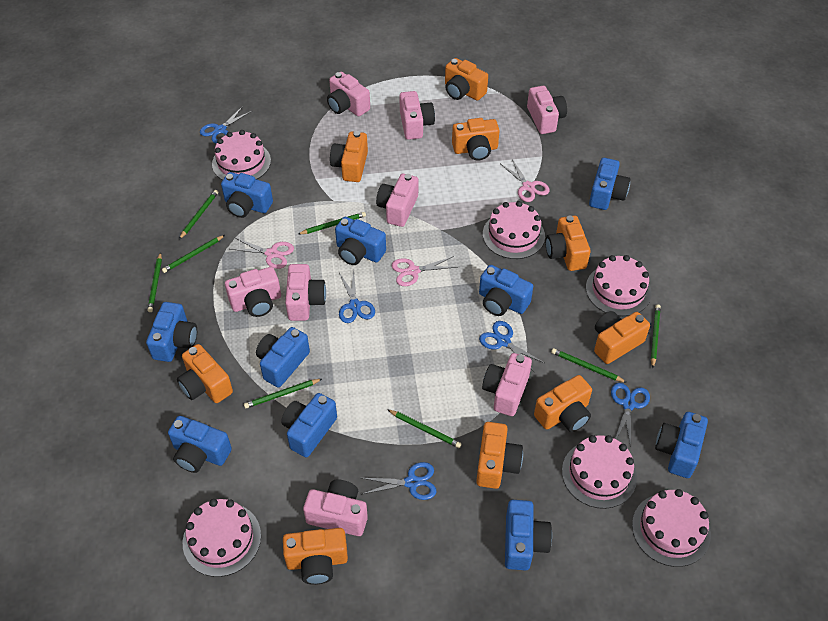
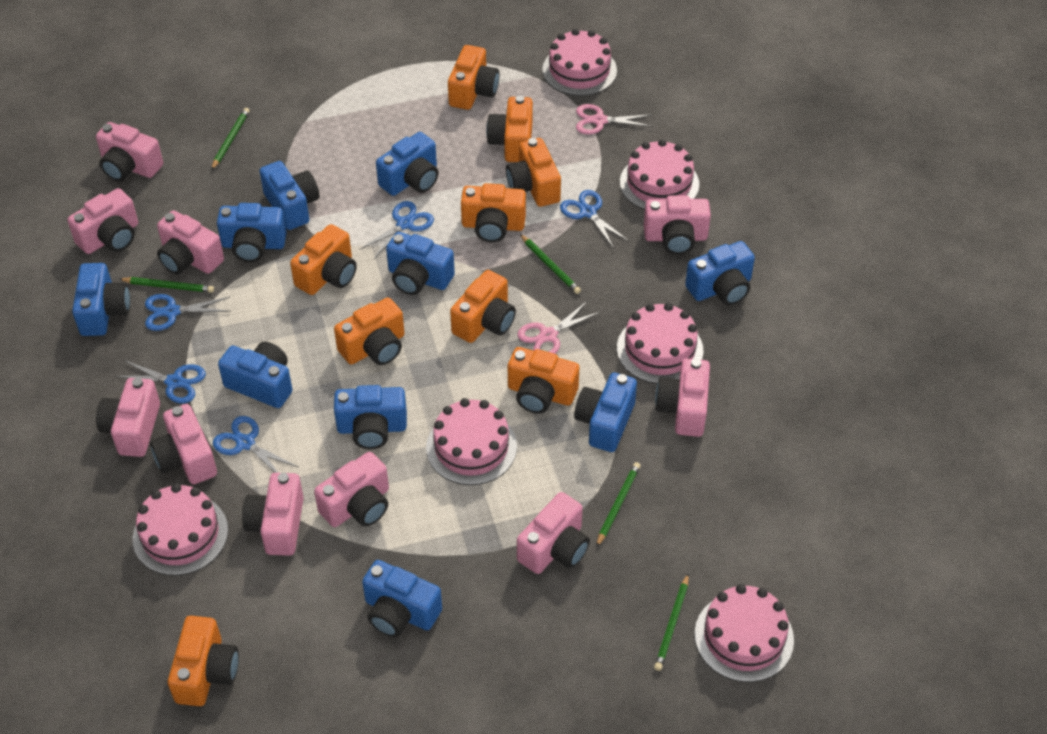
green pencil: 8 -> 5
pink camera: 8 -> 10
pink scissors: 3 -> 2

